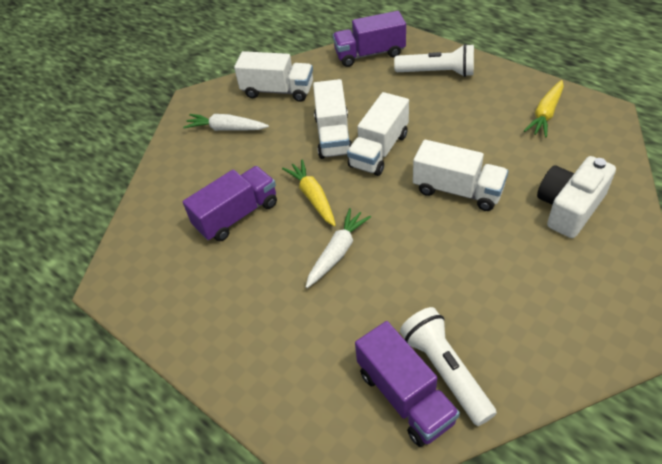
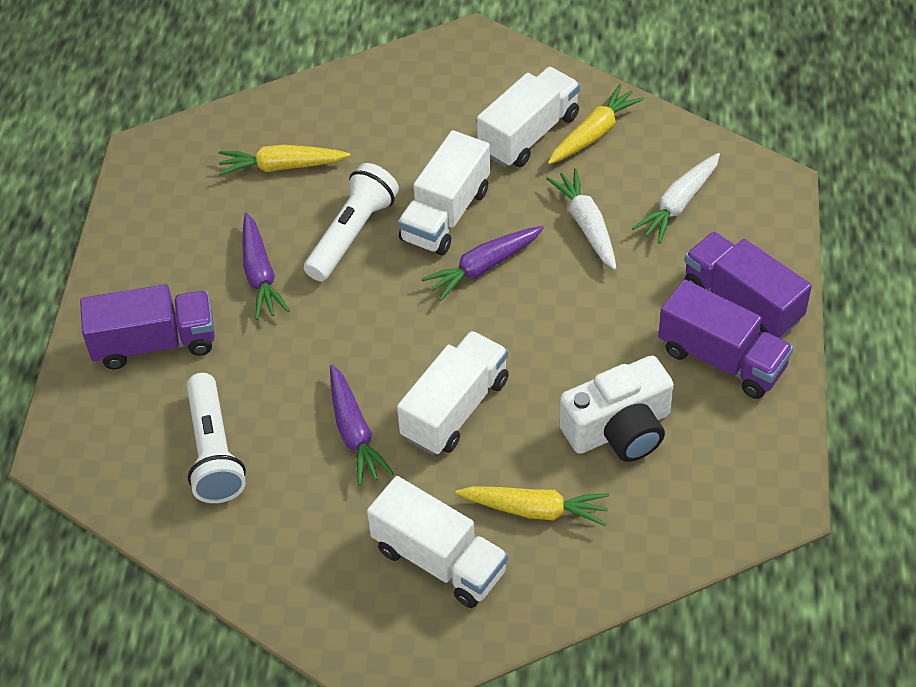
purple carrot: 0 -> 3
yellow carrot: 2 -> 3

